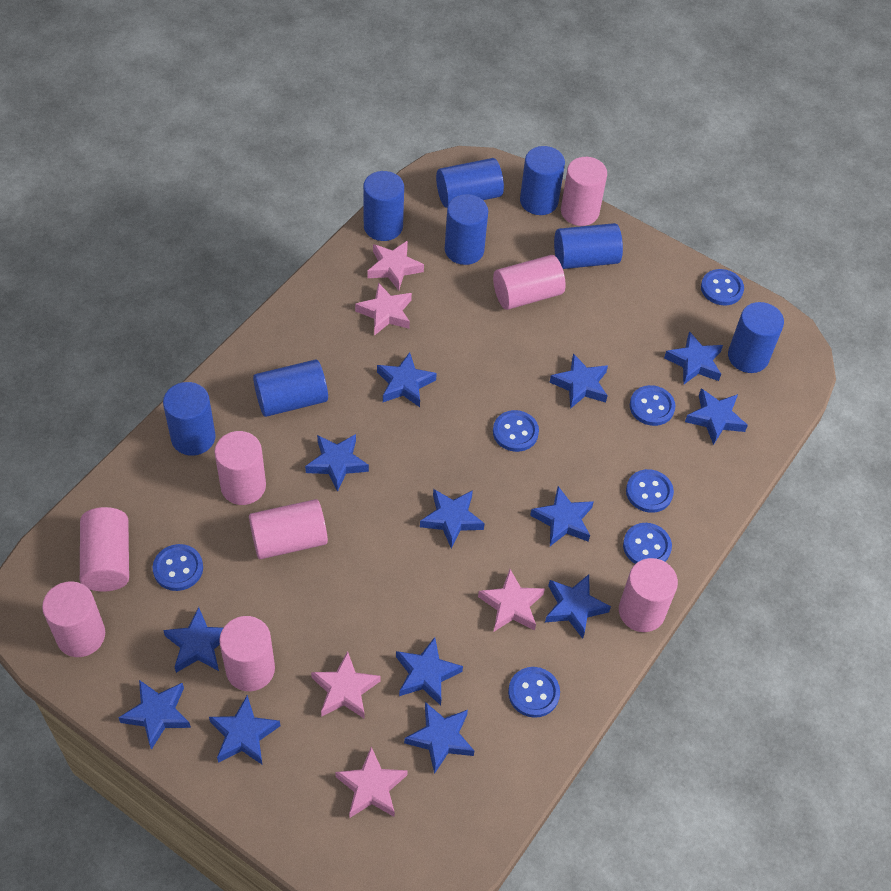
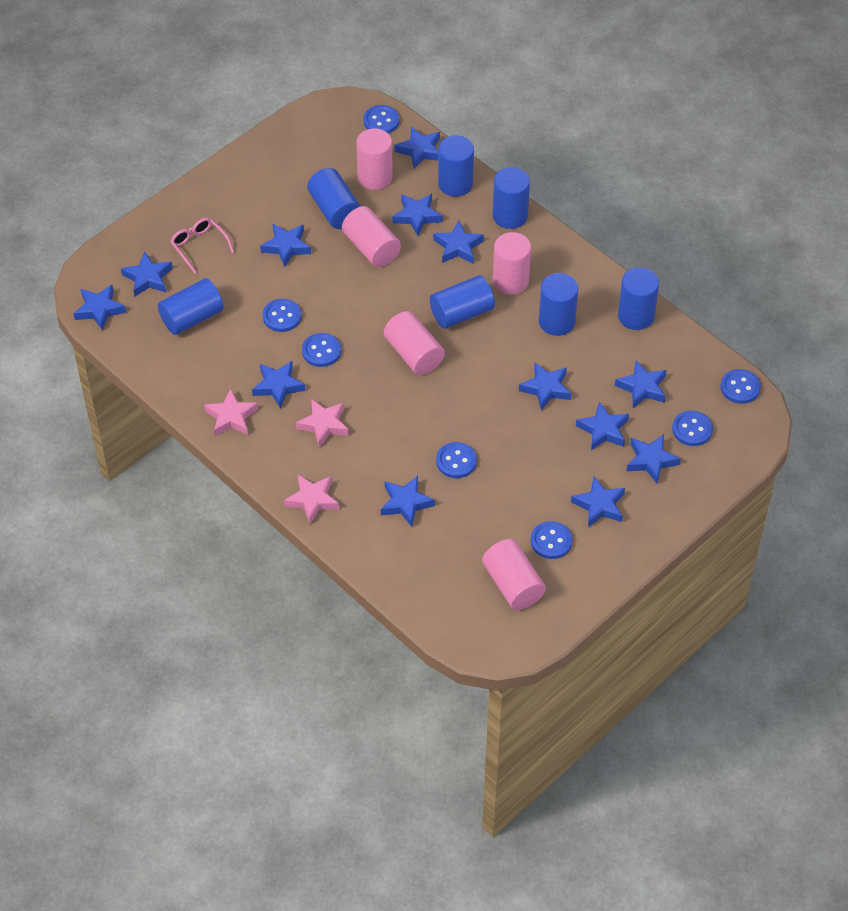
blue cylinder: 8 -> 7
pink cylinder: 8 -> 5
pink glasses: 0 -> 1
pink star: 5 -> 3

